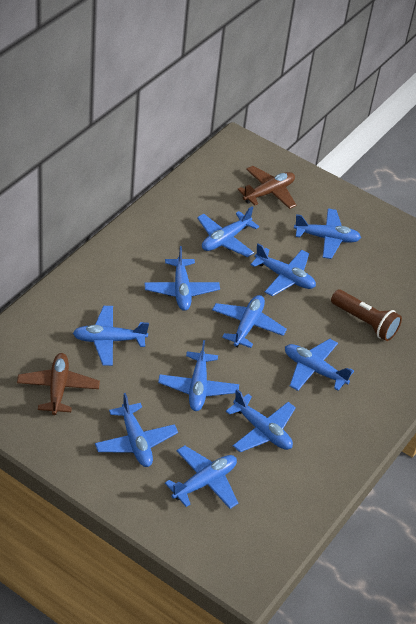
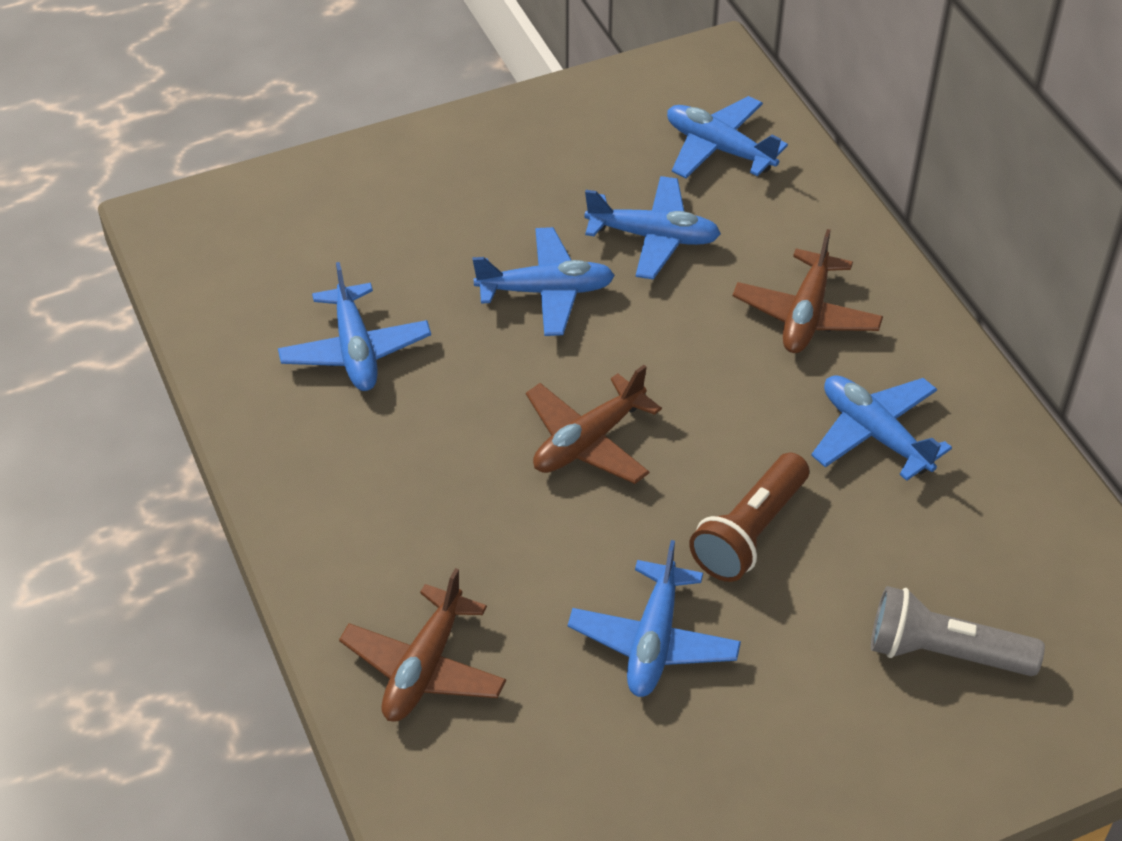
blue plane: 11 -> 6
brown plane: 2 -> 3
grey flashlight: 0 -> 1

